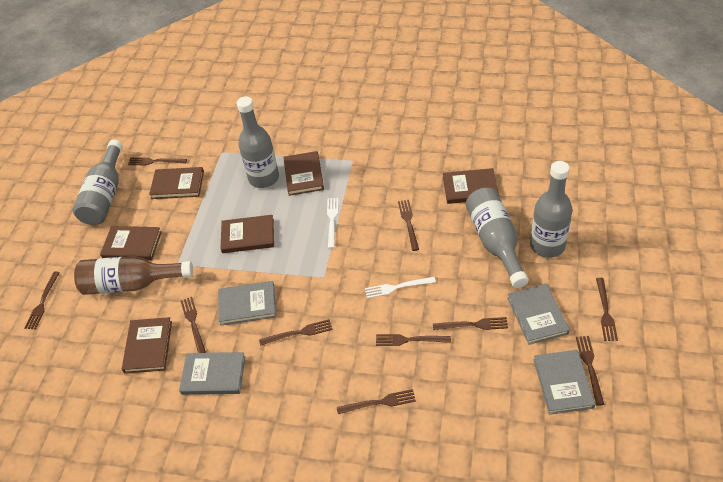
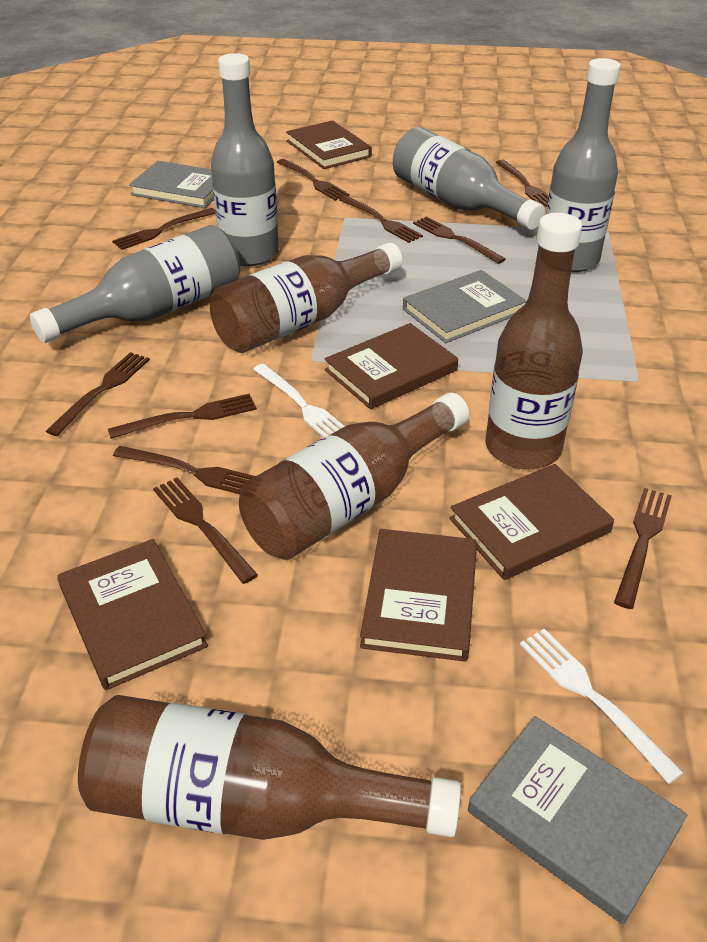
brown book: 6 -> 5
brown bottle: 1 -> 4
grey book: 4 -> 3

